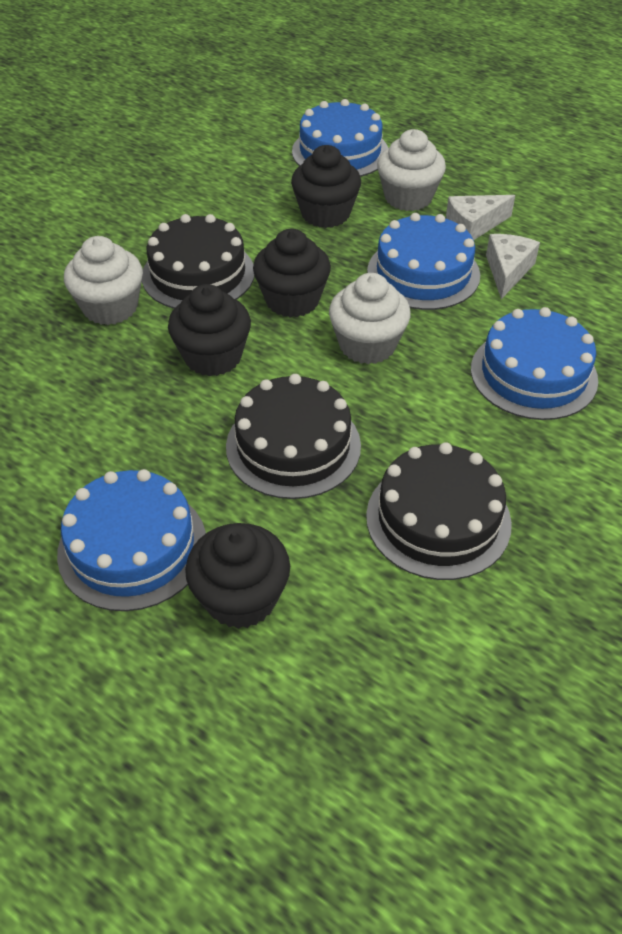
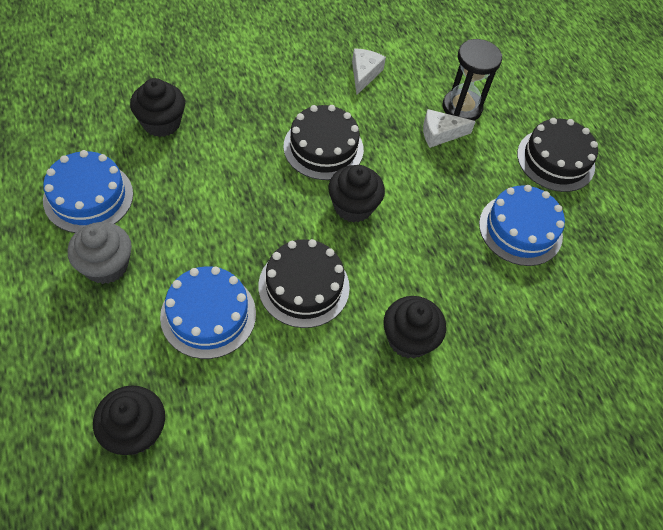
black hourglass: 0 -> 1
blue cake: 4 -> 3
grey cupcake: 0 -> 1
white cupcake: 3 -> 0

